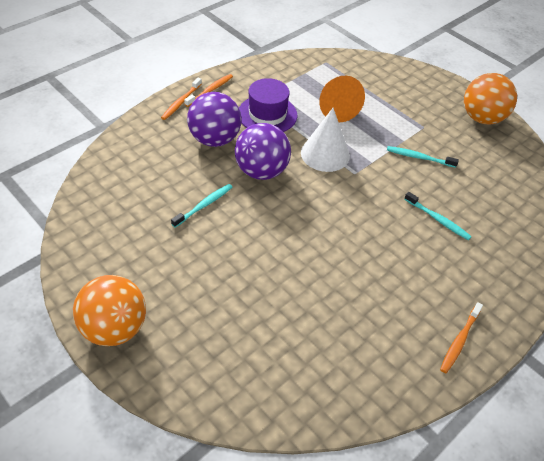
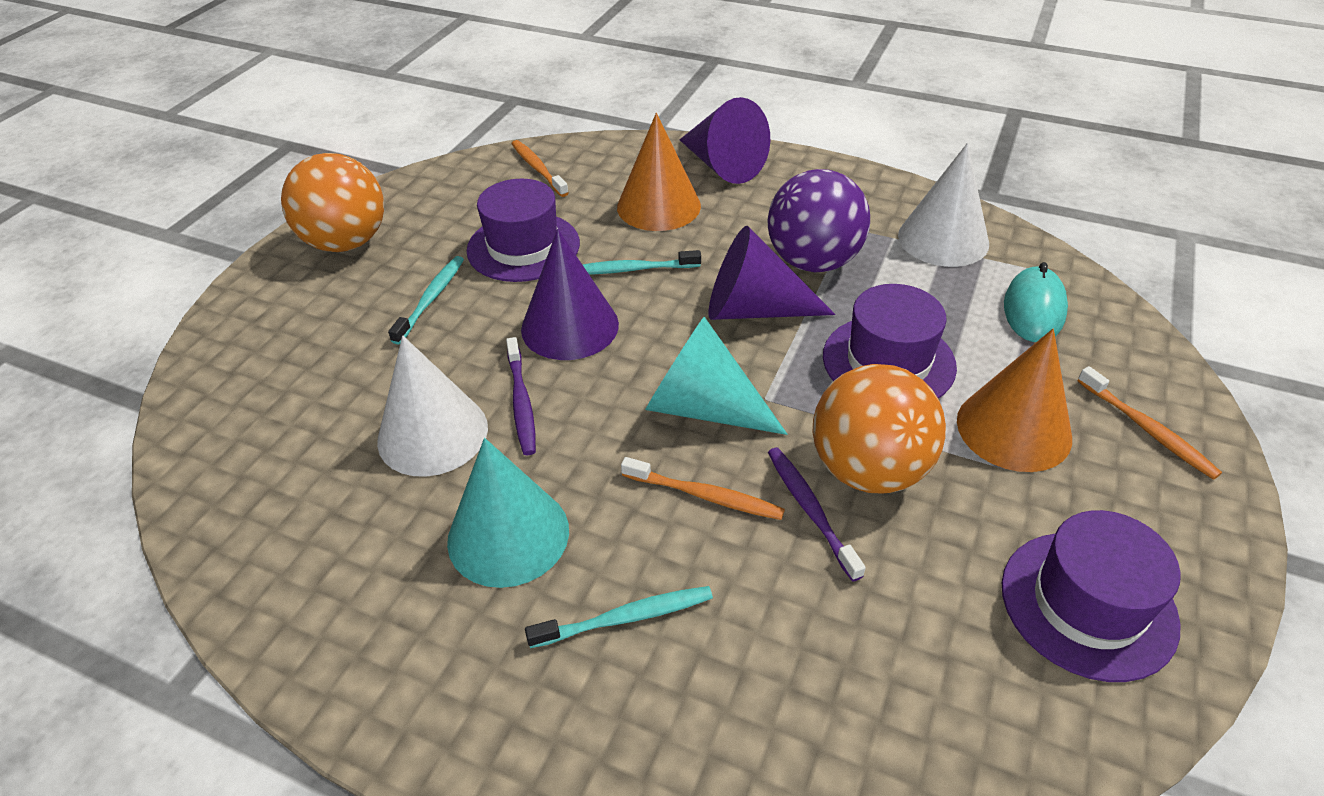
orange cone: 1 -> 2
purple ball: 2 -> 1
purple cone: 0 -> 3
purple hat: 1 -> 3
purple toothbrush: 0 -> 2
turquoise cone: 0 -> 2
turquoise mouse: 0 -> 1
white cone: 1 -> 2

